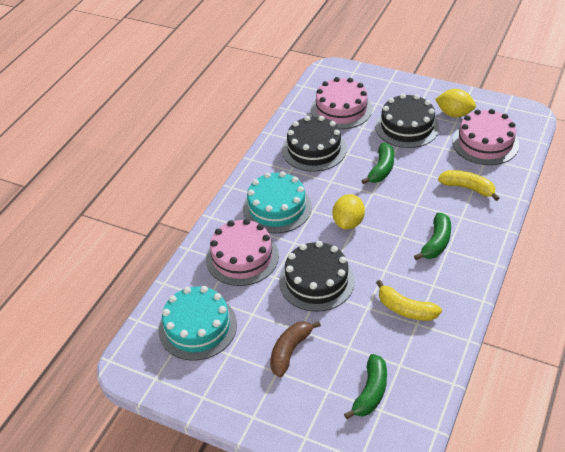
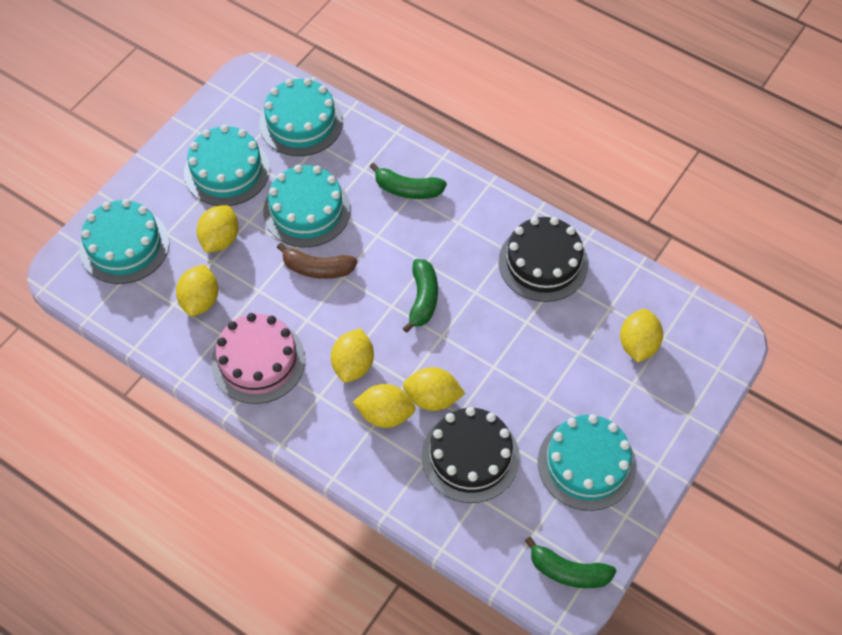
black cake: 3 -> 2
pink cake: 3 -> 1
turquoise cake: 2 -> 5
yellow banana: 2 -> 0
yellow lemon: 2 -> 6

